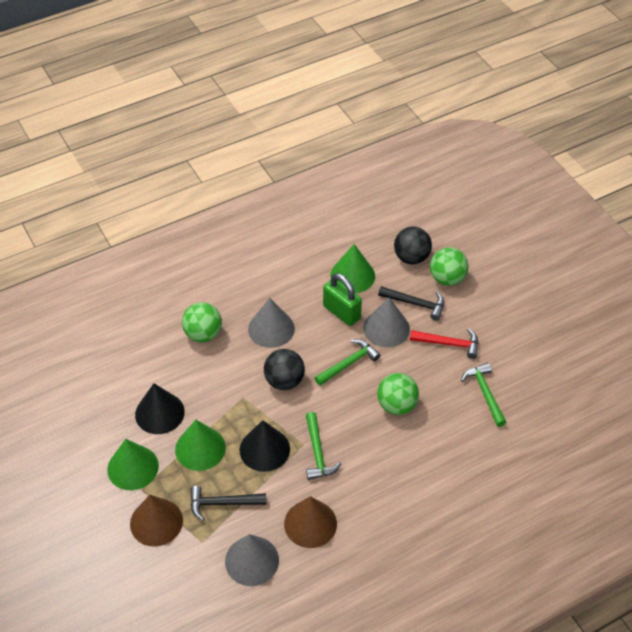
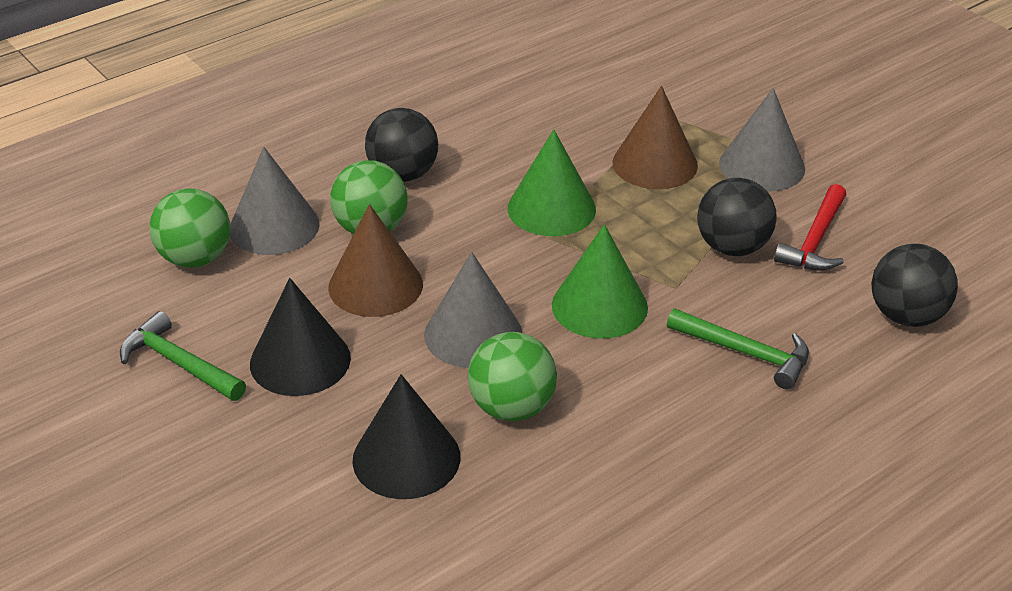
black ball: 2 -> 3
black hammer: 2 -> 0
green cone: 3 -> 2
green hammer: 3 -> 2
green padlock: 1 -> 0

